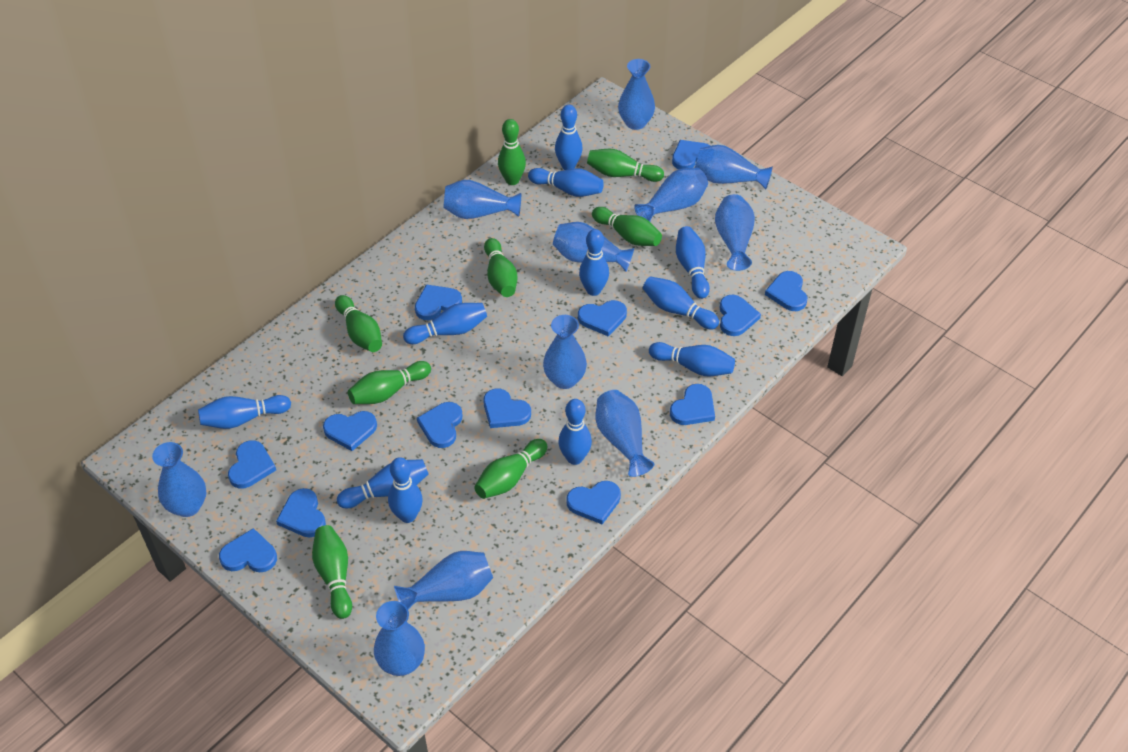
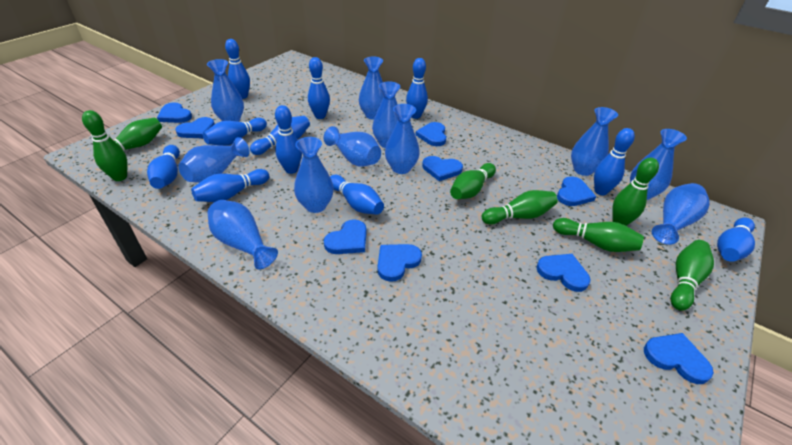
blue heart: 13 -> 9
green bowling pin: 8 -> 7

